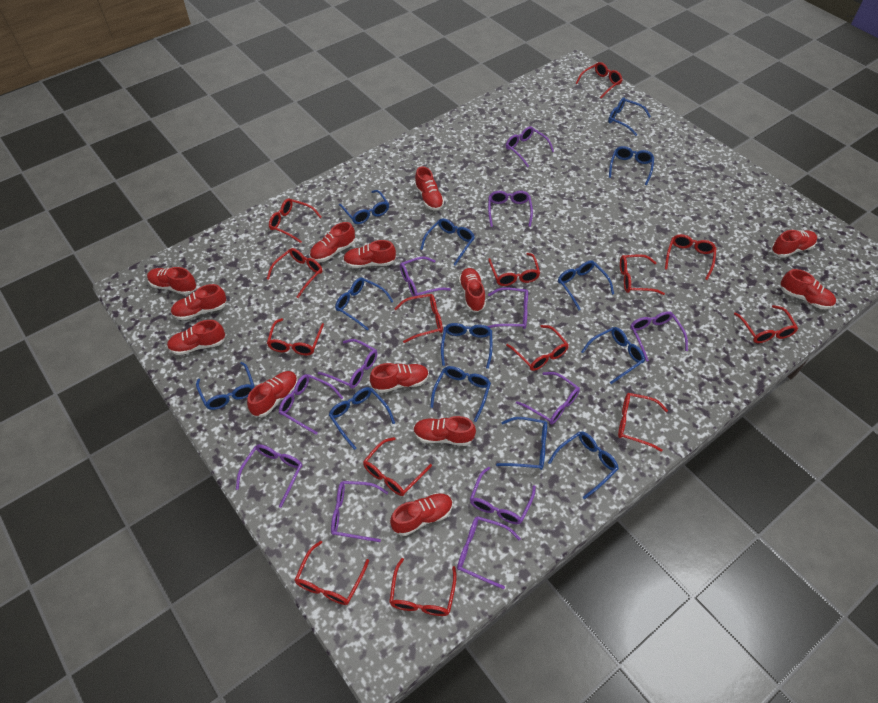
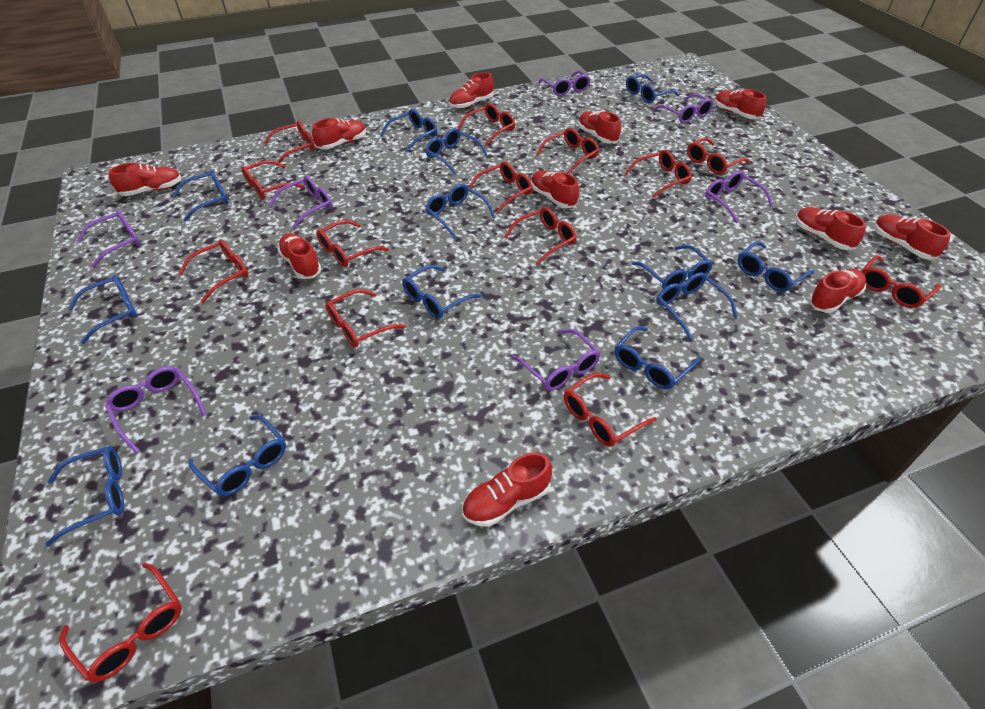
purple glasses: 12 -> 7
red shoe: 13 -> 11

